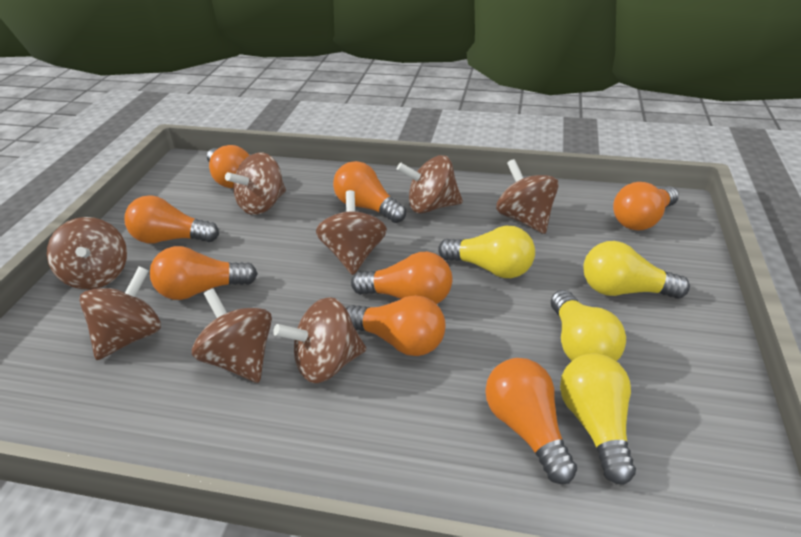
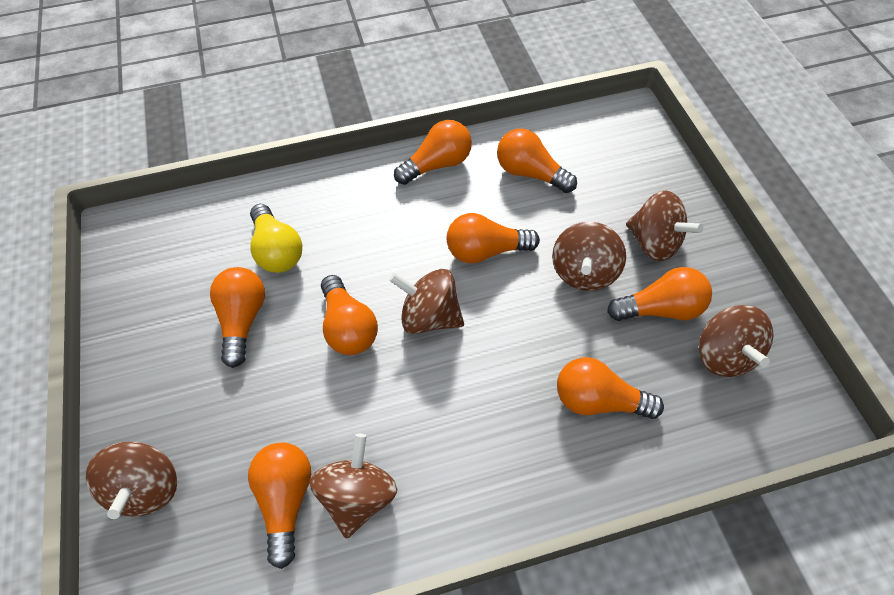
brown spinning top: 8 -> 6
yellow light bulb: 4 -> 1

